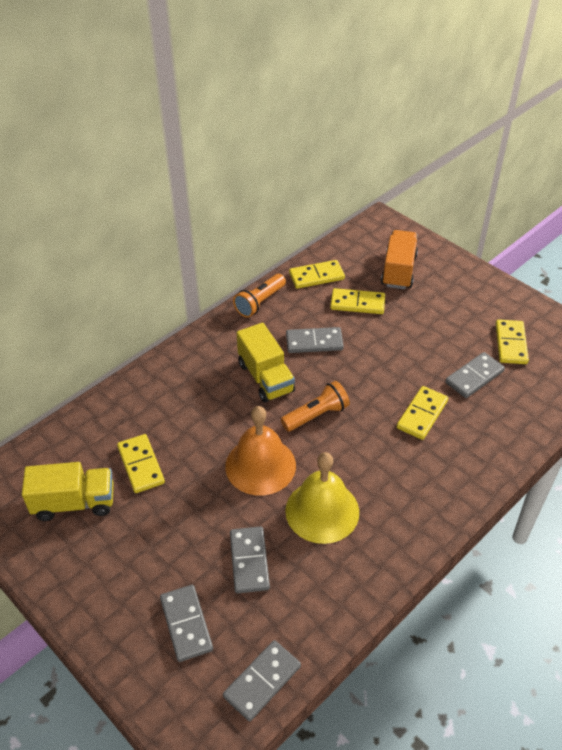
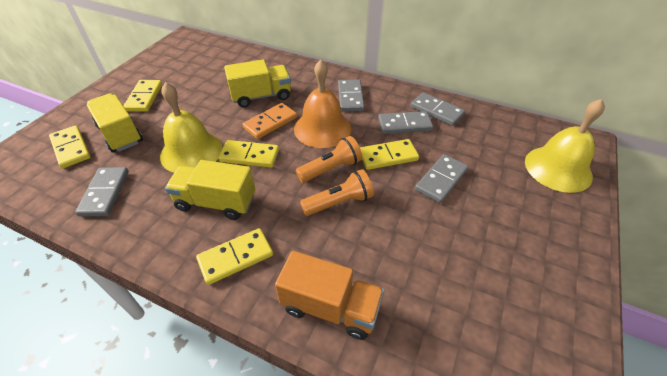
orange domino: 0 -> 1
yellow bell: 1 -> 2
yellow truck: 2 -> 3

